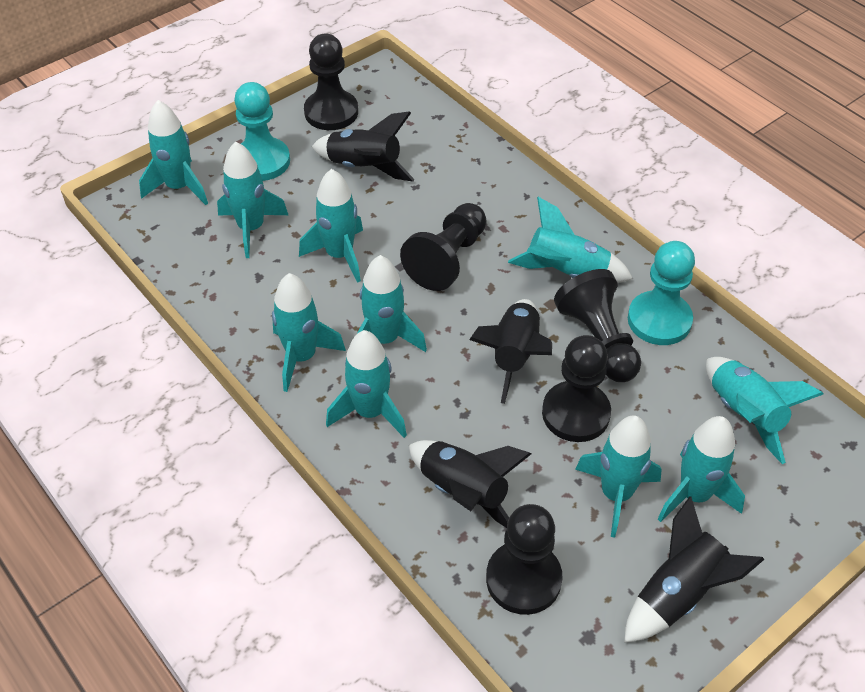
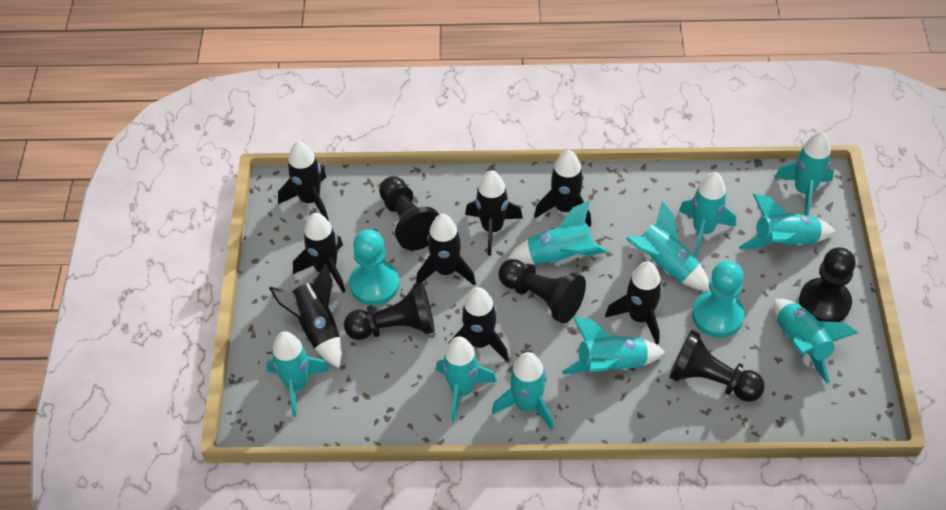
black rocket: 4 -> 8

